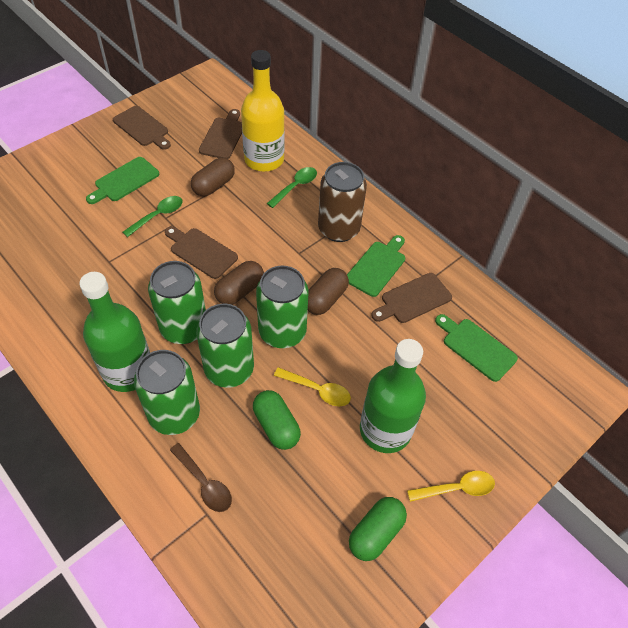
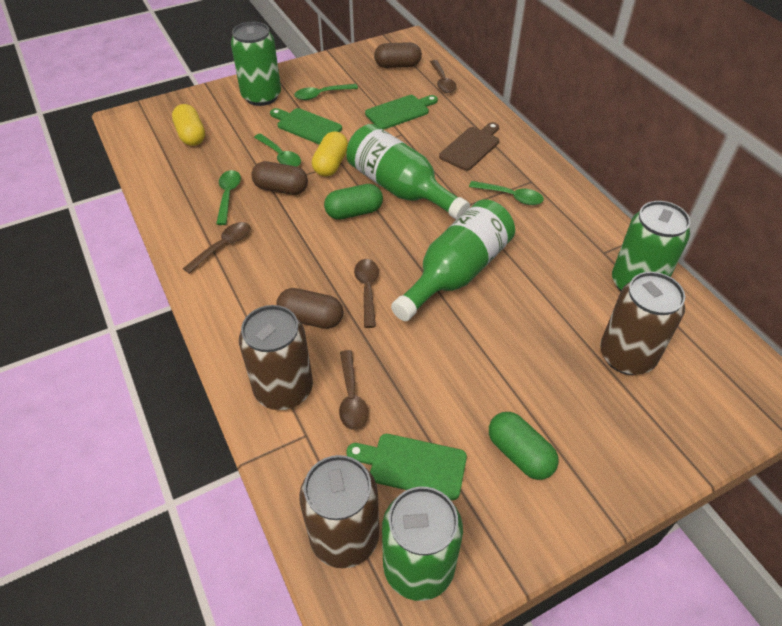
brown can: 1 -> 3
brown cutting board: 4 -> 1
brown spoon: 1 -> 4
green can: 4 -> 3
green spoon: 2 -> 4
yellow bottle: 1 -> 0
yellow capsule: 0 -> 2
yellow spoon: 2 -> 0

